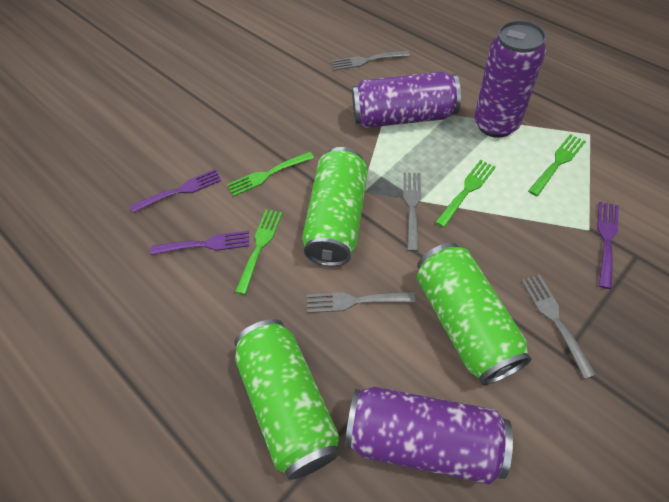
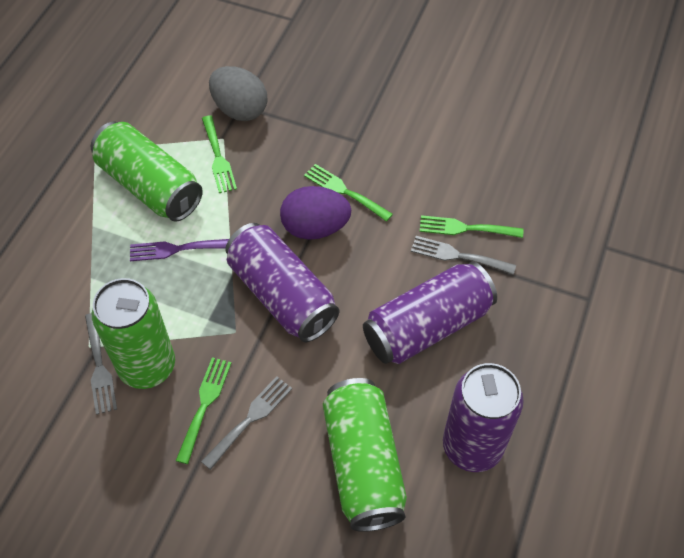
grey egg: 0 -> 1
grey fork: 4 -> 3
purple egg: 0 -> 1
purple fork: 3 -> 1

